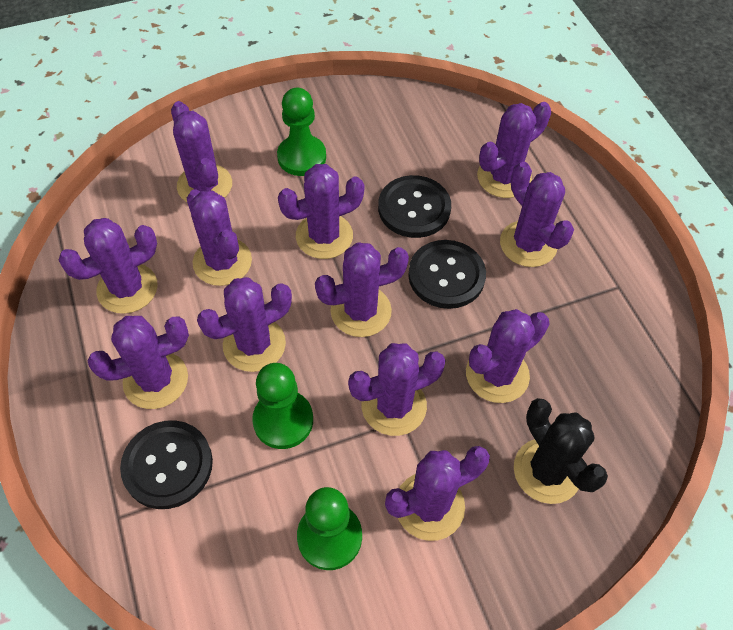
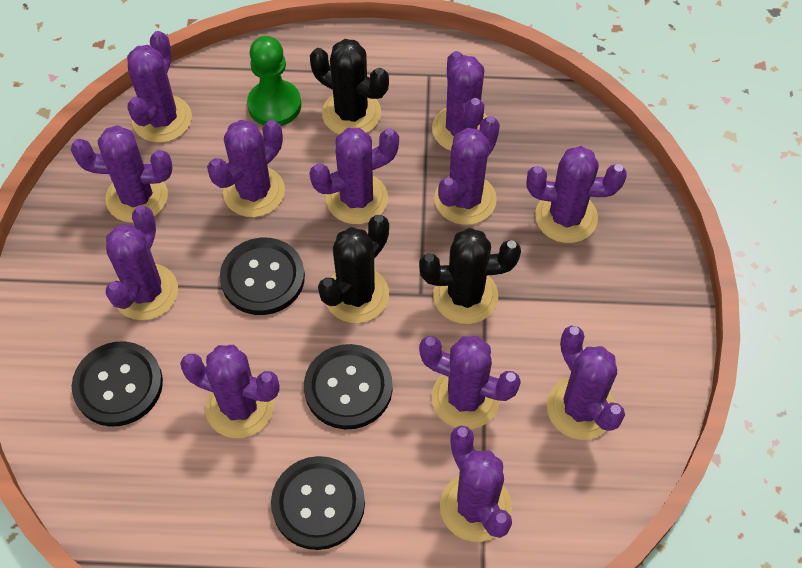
black button: 3 -> 4
black cactus: 1 -> 3
green pawn: 3 -> 1

